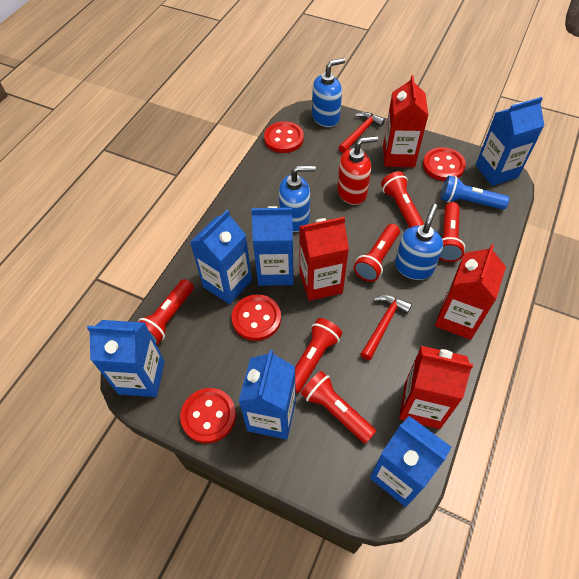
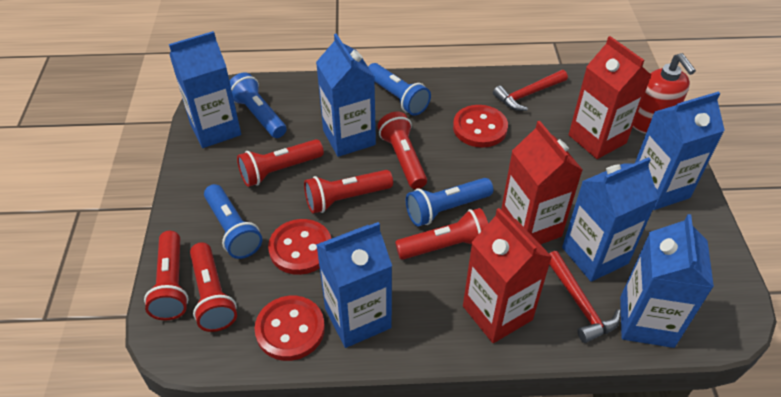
blue flashlight: 1 -> 4
blue soap dispenser: 3 -> 0
red button: 4 -> 3
red carton: 4 -> 3

